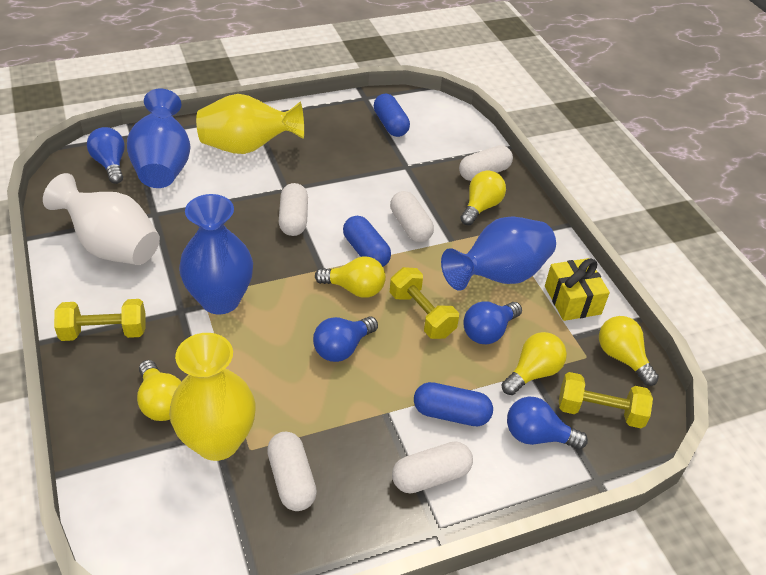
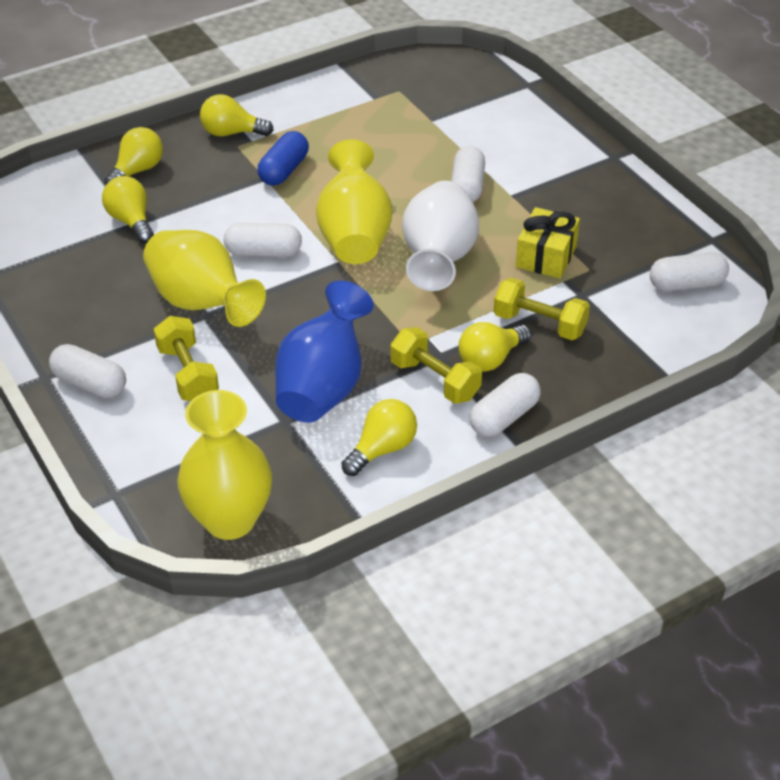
blue capsule: 3 -> 1
blue light bulb: 4 -> 0
blue vase: 3 -> 1
yellow vase: 2 -> 3

